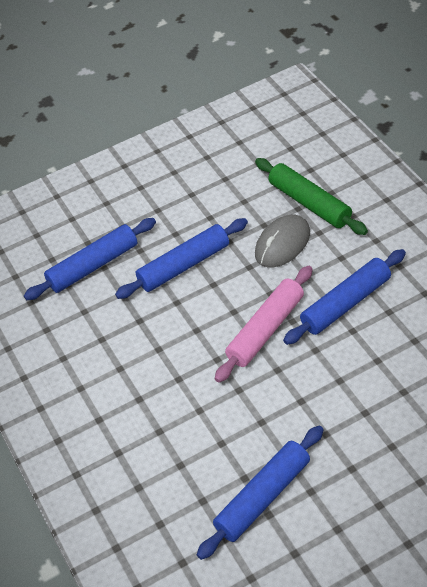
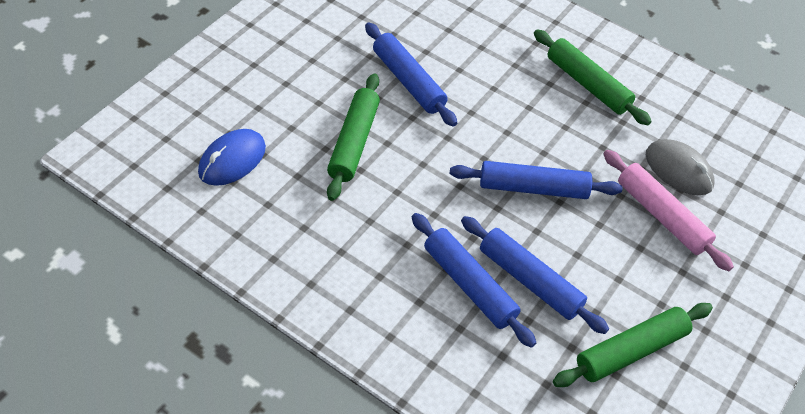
blue mouse: 0 -> 1
green rolling pin: 1 -> 3

